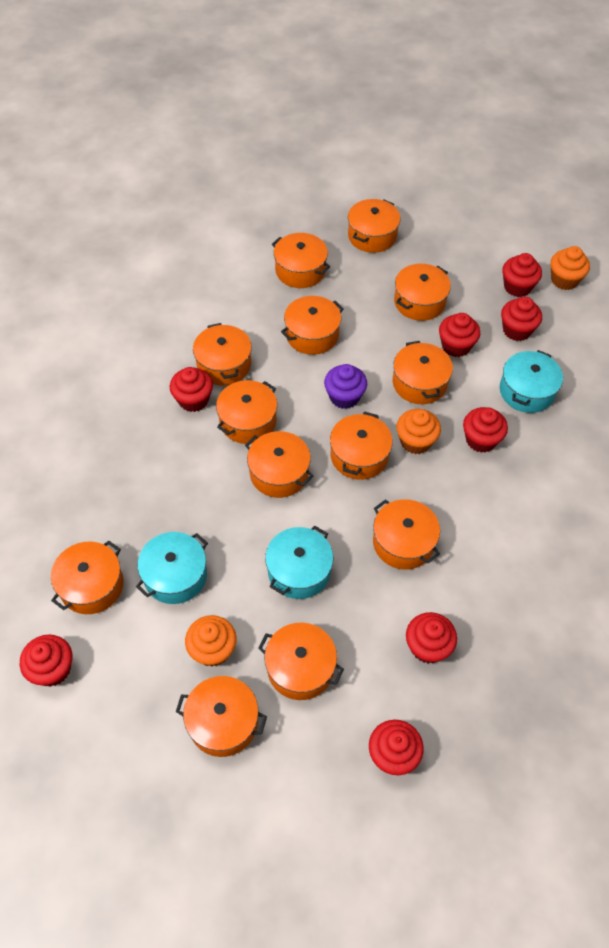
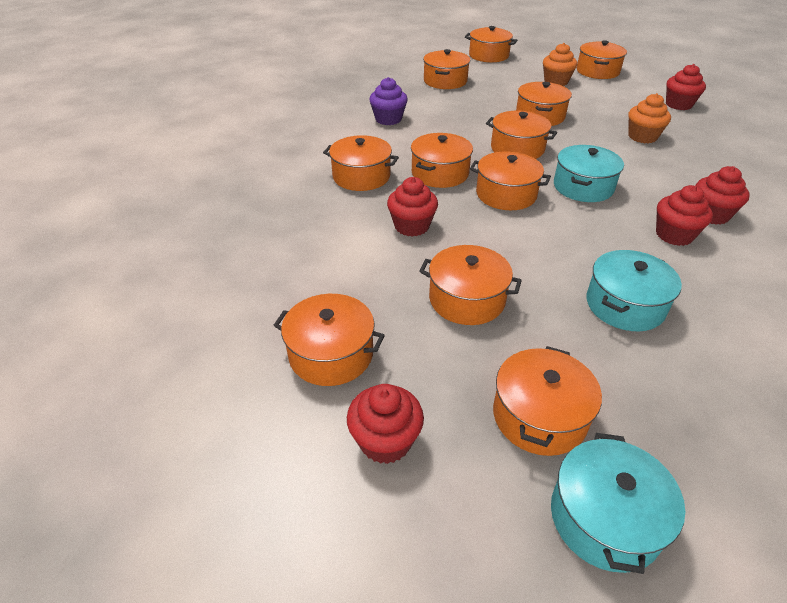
orange cupcake: 3 -> 2
orange pot: 13 -> 11
red cupcake: 8 -> 5

